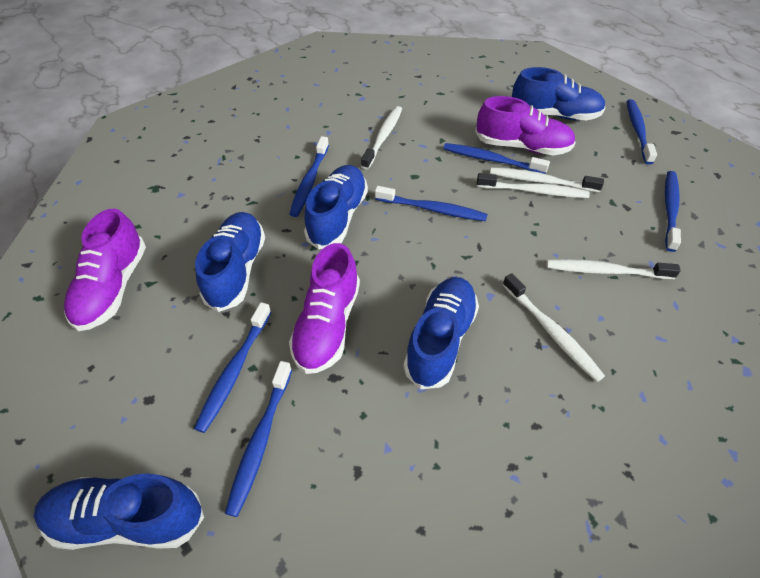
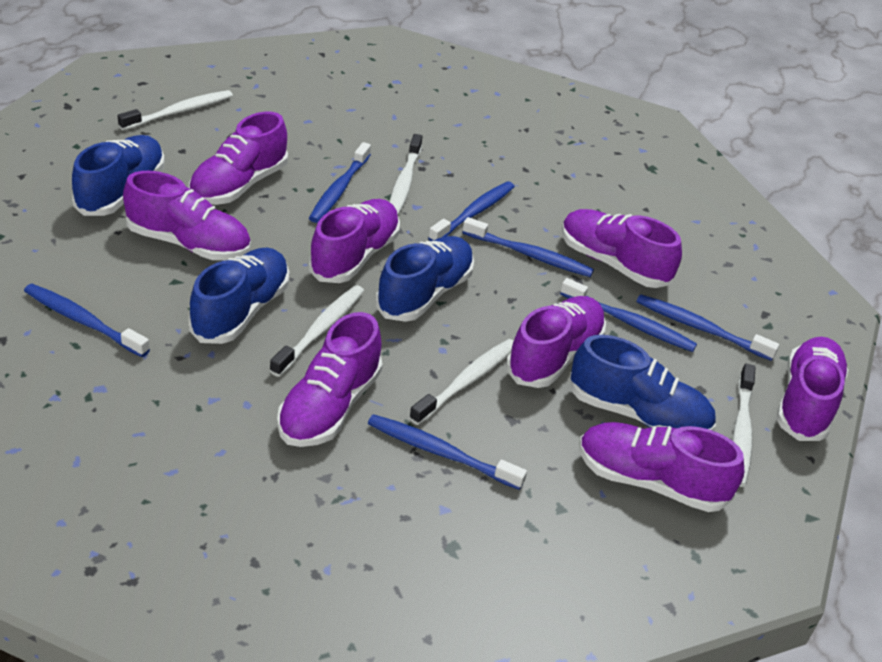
blue shoe: 5 -> 4
purple shoe: 3 -> 8

